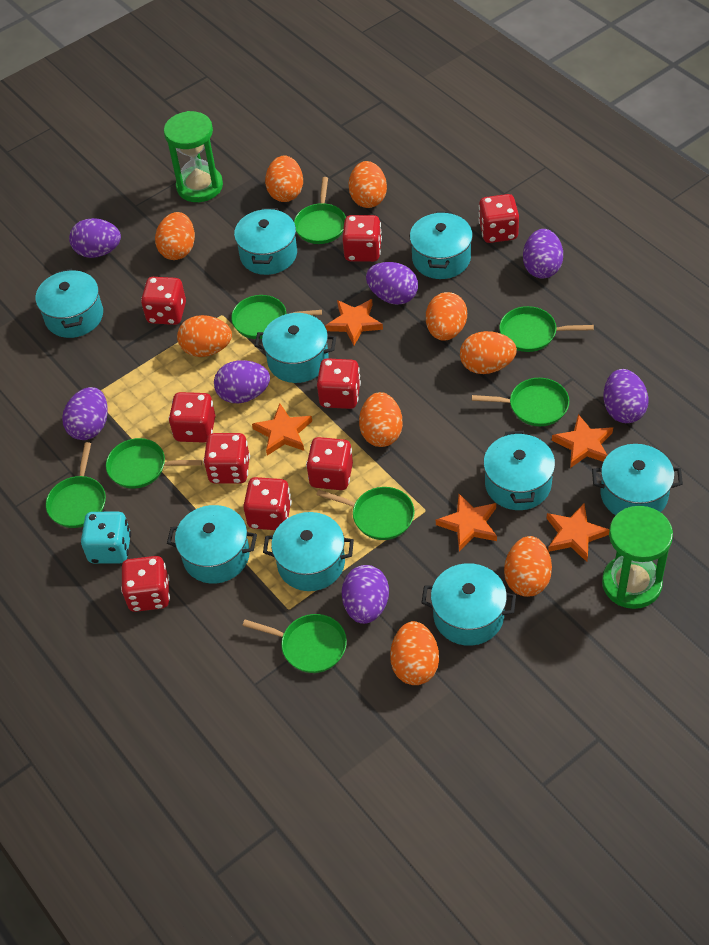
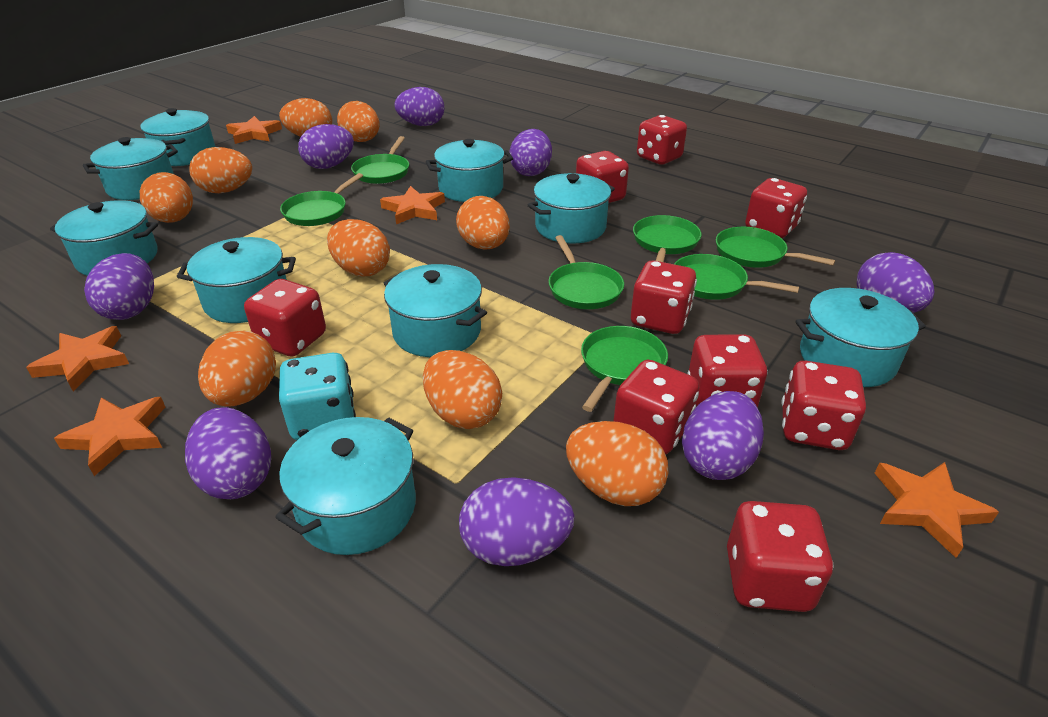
green hourglass: 2 -> 0
green pan: 8 -> 7
purple egg: 7 -> 8

